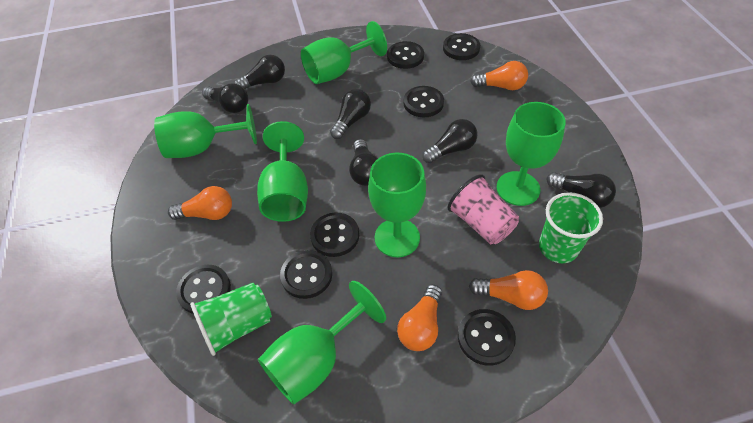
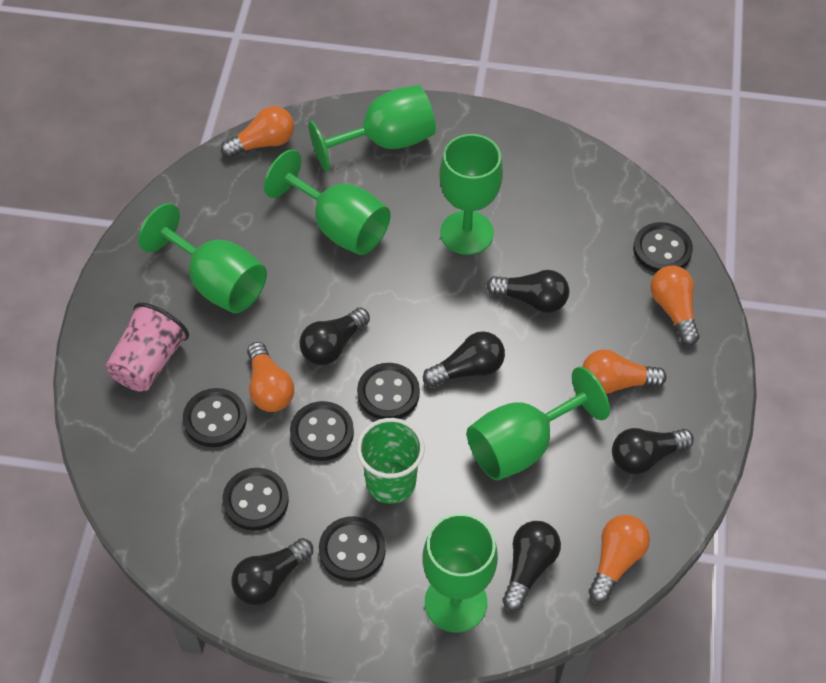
black button: 7 -> 6
green cup: 2 -> 1
orange light bulb: 4 -> 5

